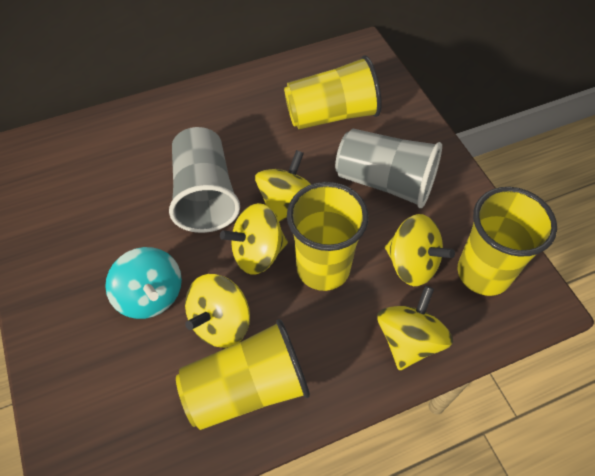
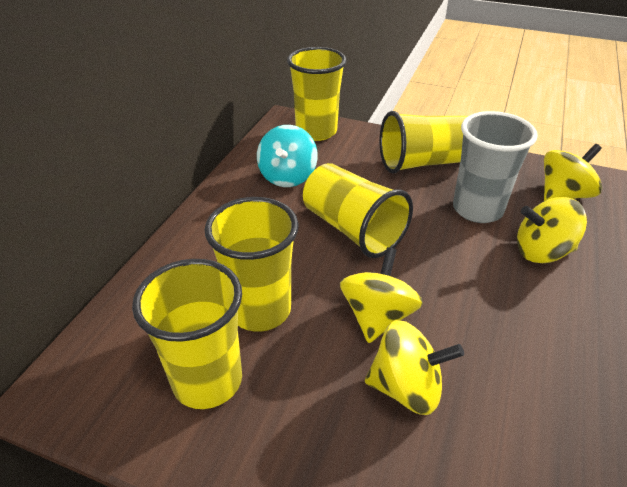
grey cup: 2 -> 1
yellow cup: 4 -> 5
yellow spinning top: 5 -> 4

